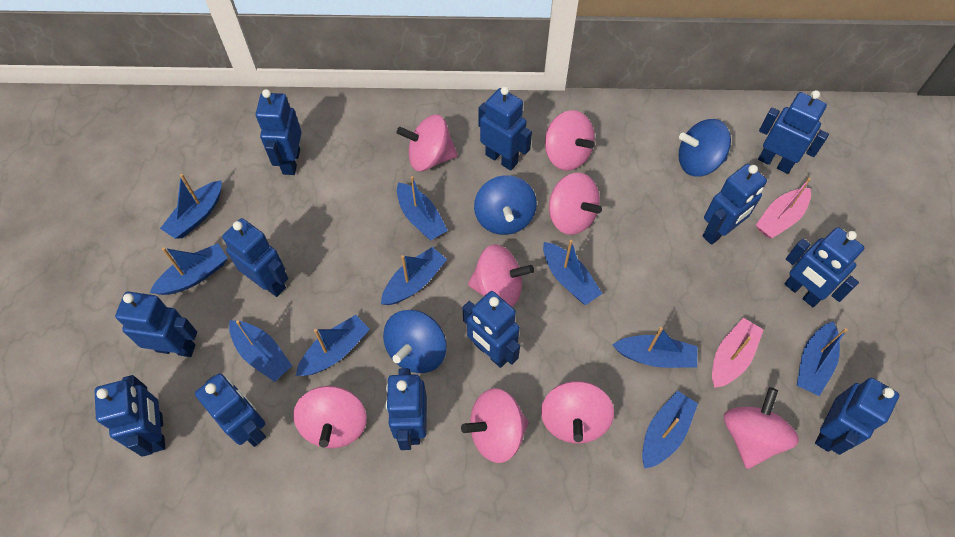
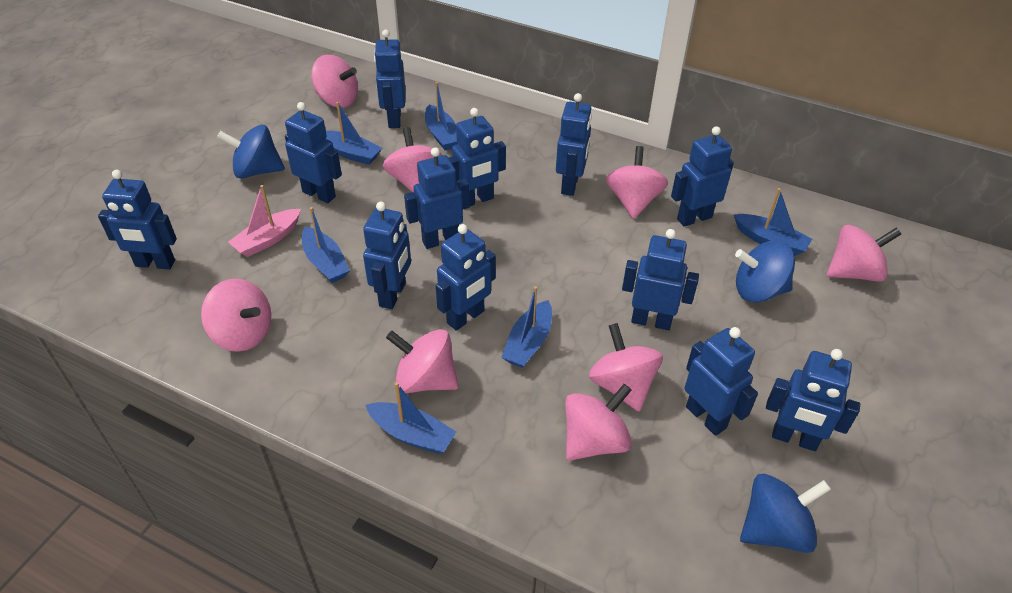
blue boat: 10 -> 6
pink boat: 2 -> 1

